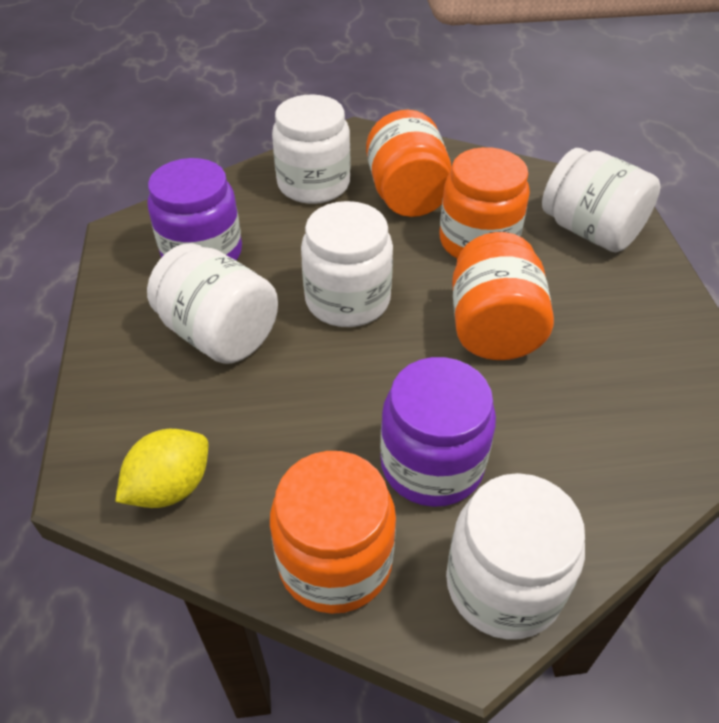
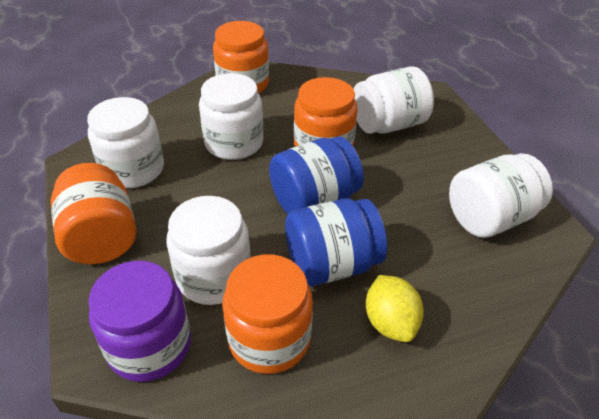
blue jar: 0 -> 2
purple jar: 2 -> 1

